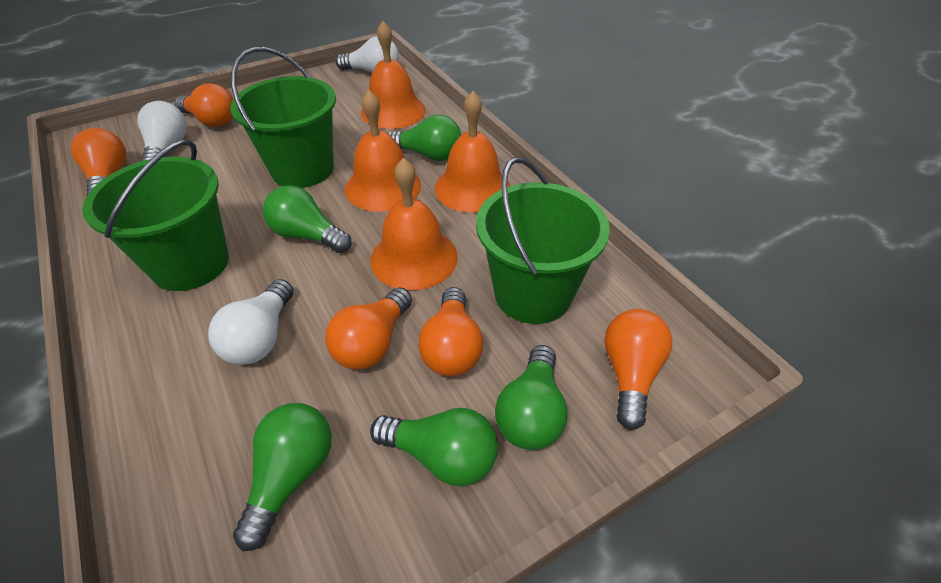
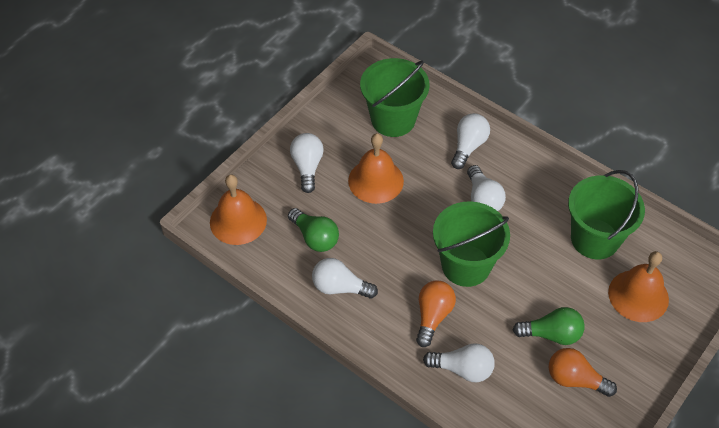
green light bulb: 5 -> 2
orange bell: 4 -> 3
orange light bulb: 5 -> 2
white light bulb: 3 -> 5

